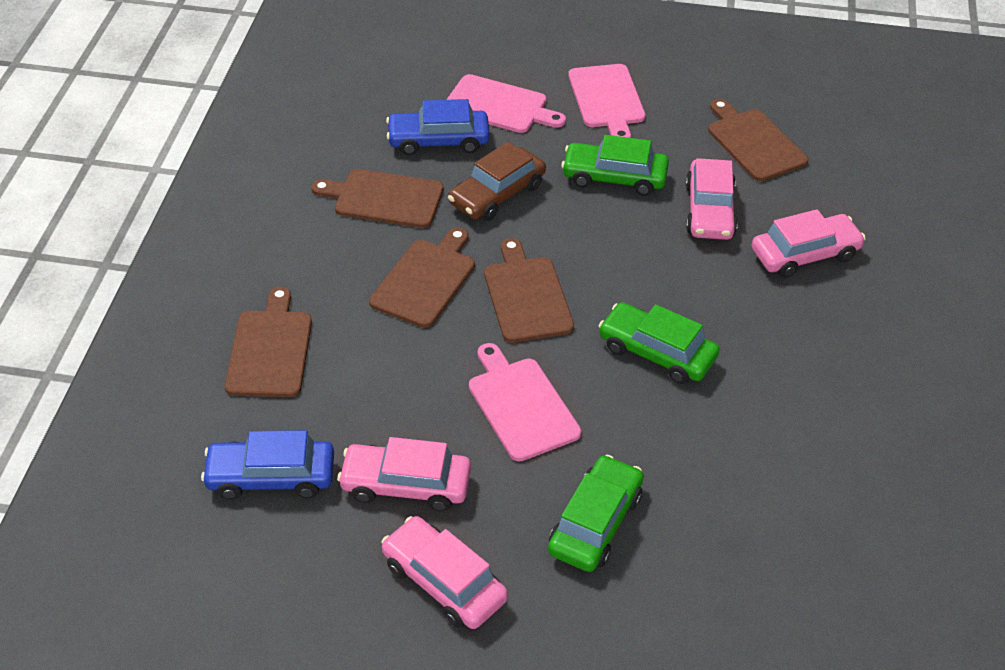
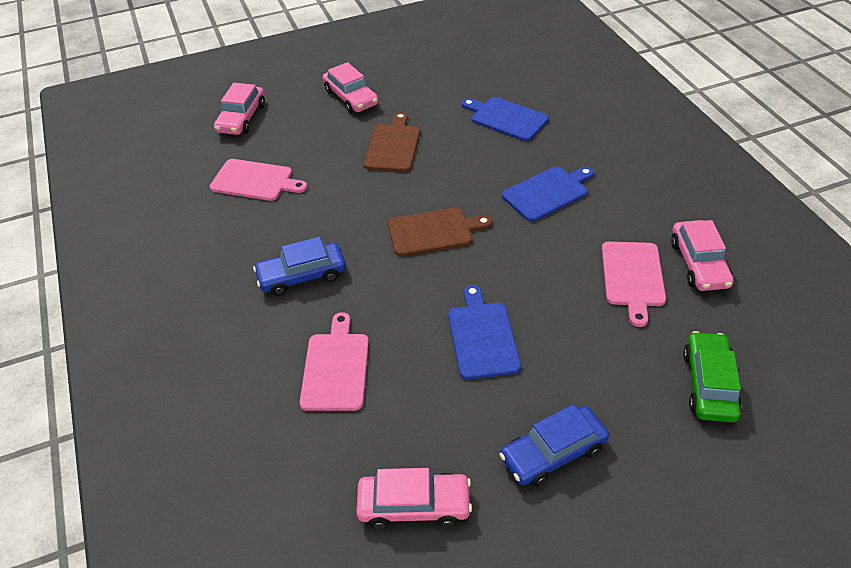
blue cutting board: 0 -> 3
brown car: 1 -> 0
brown cutting board: 5 -> 2
green car: 3 -> 1

